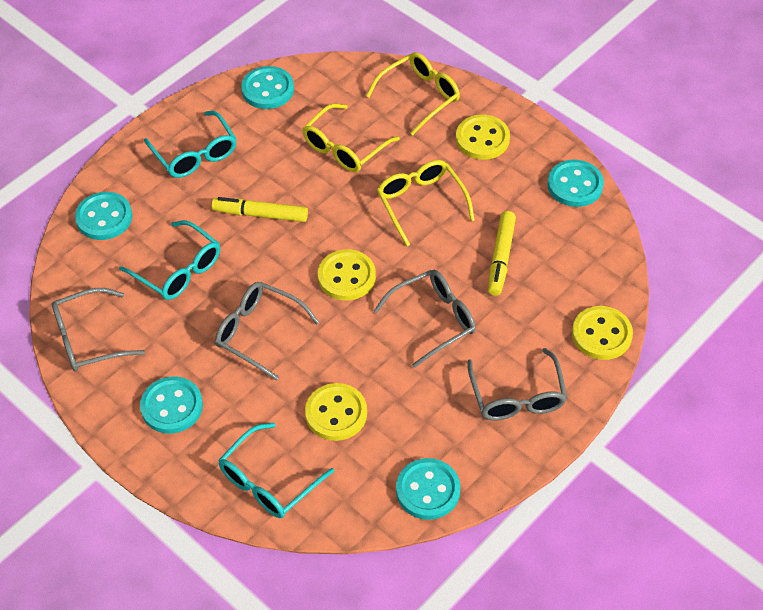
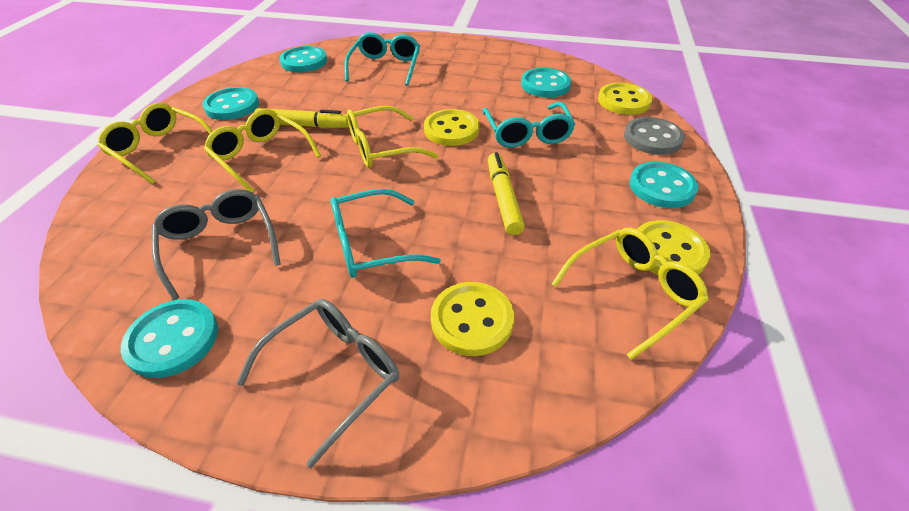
grey button: 0 -> 1
grey glasses: 4 -> 2
yellow glasses: 3 -> 4

